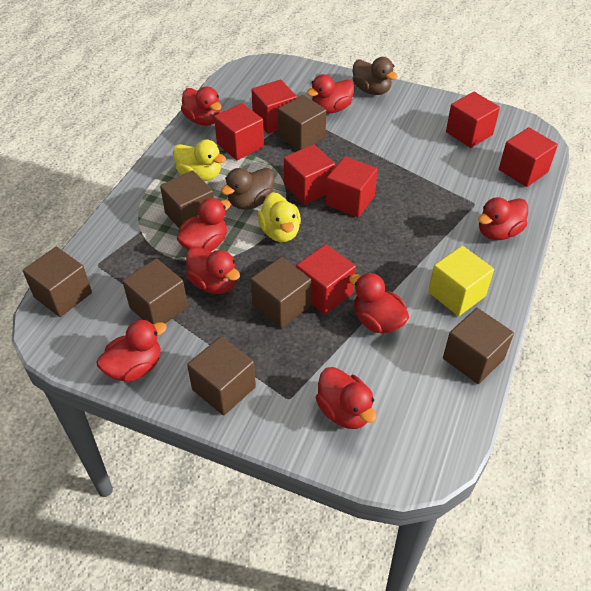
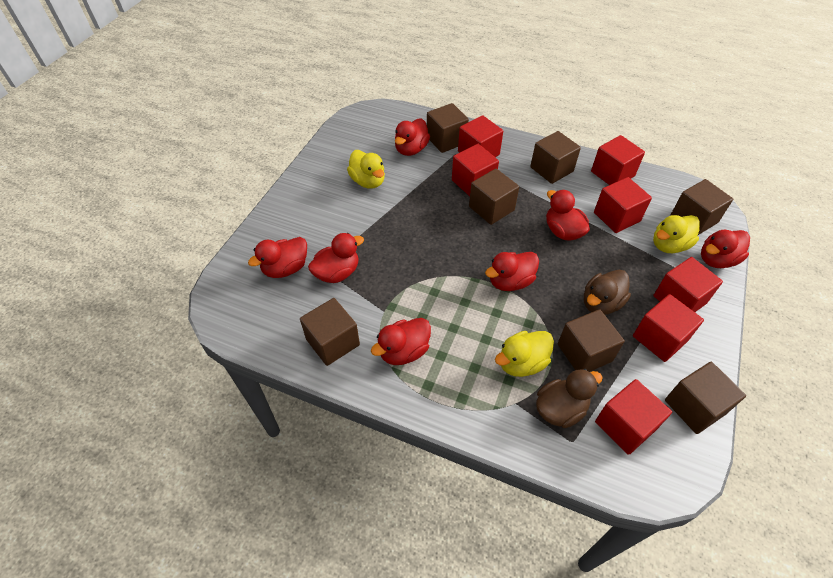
red duck: 8 -> 7
yellow cube: 1 -> 0
yellow duck: 2 -> 3

